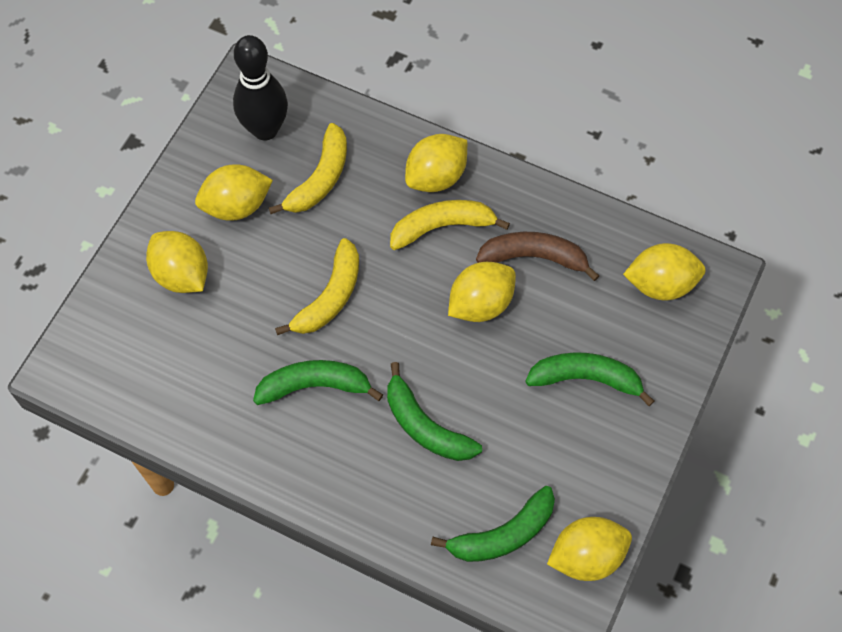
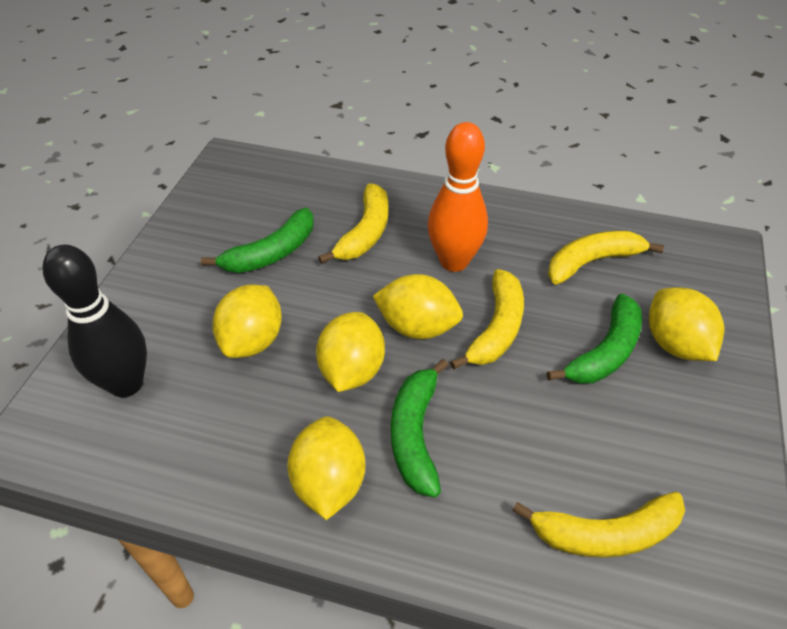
brown banana: 1 -> 0
green banana: 4 -> 3
orange bowling pin: 0 -> 1
yellow banana: 3 -> 4
yellow lemon: 6 -> 5

